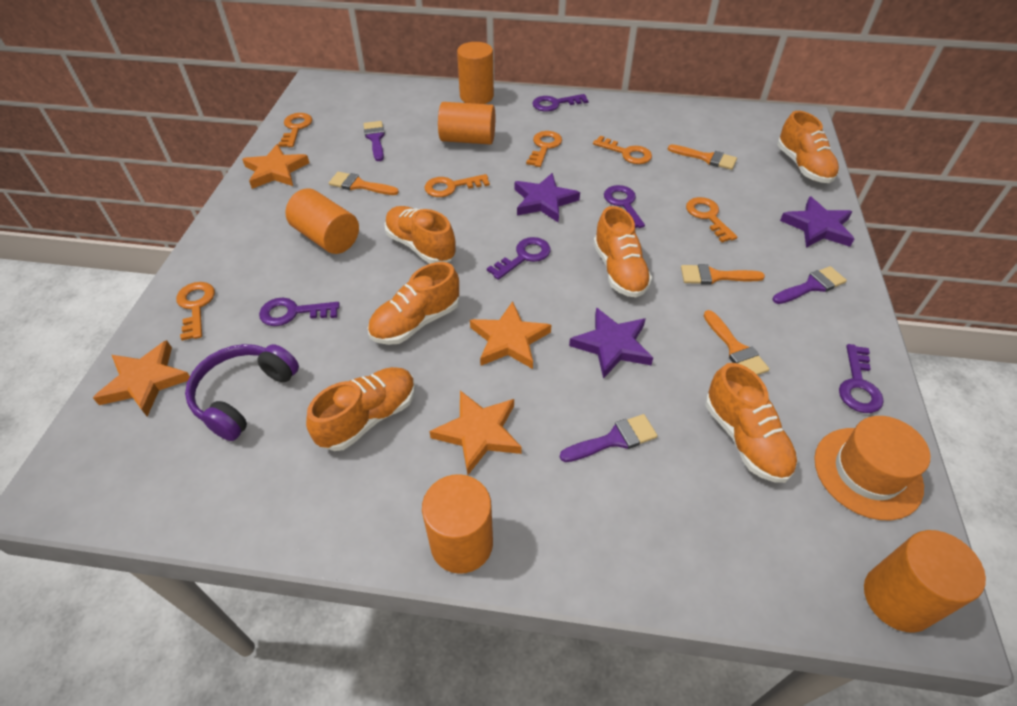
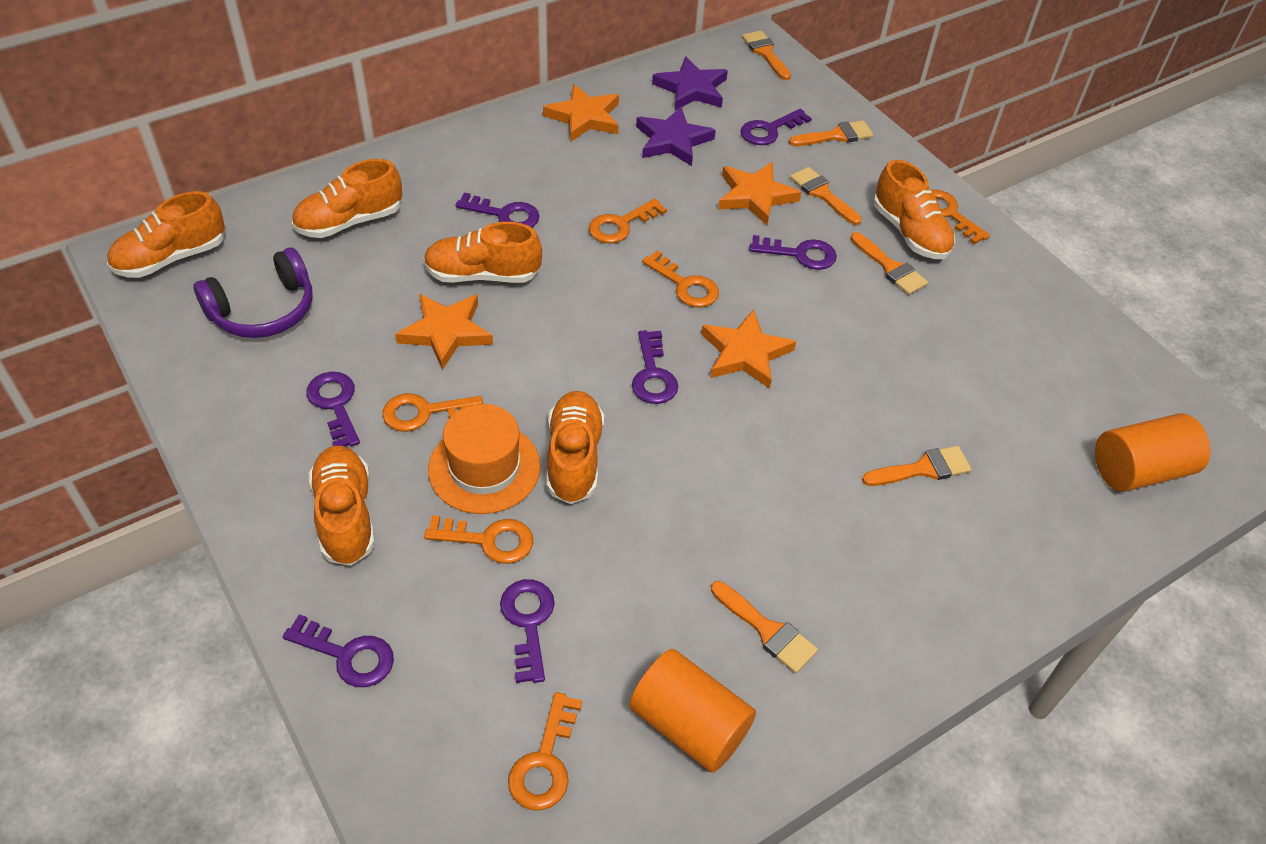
orange brush: 4 -> 6
orange cylinder: 5 -> 2
purple brush: 3 -> 0
purple key: 5 -> 7
purple star: 3 -> 2

